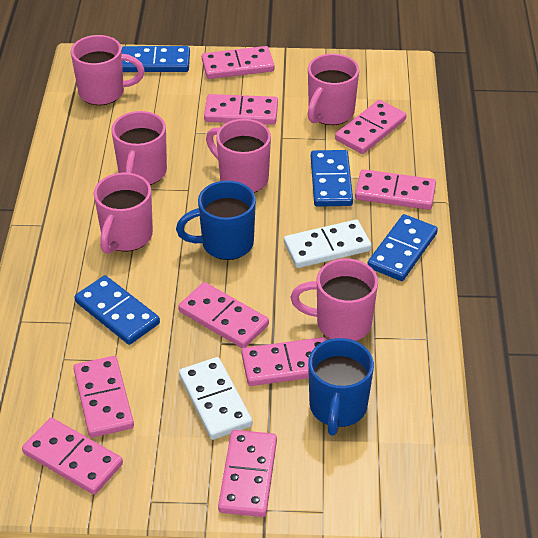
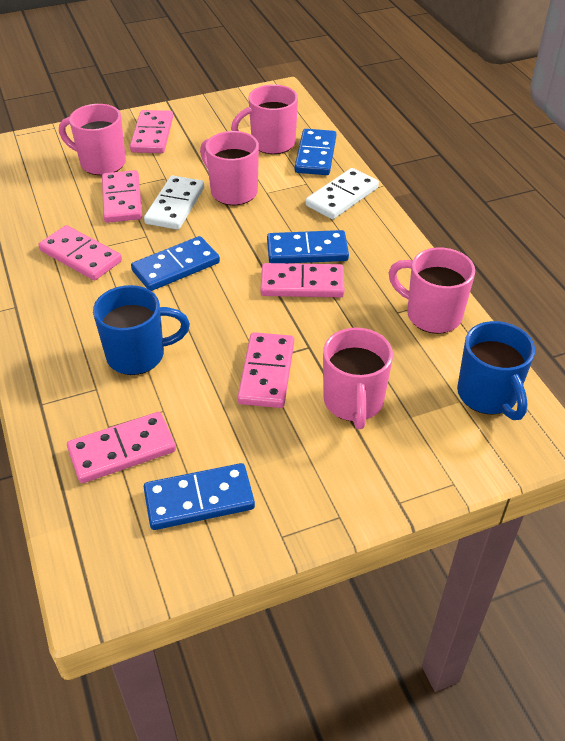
pink domino: 9 -> 6
pink mug: 6 -> 5

